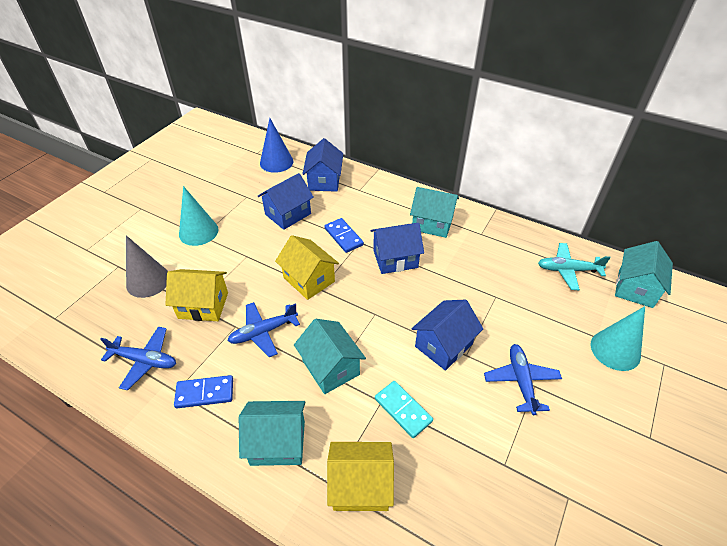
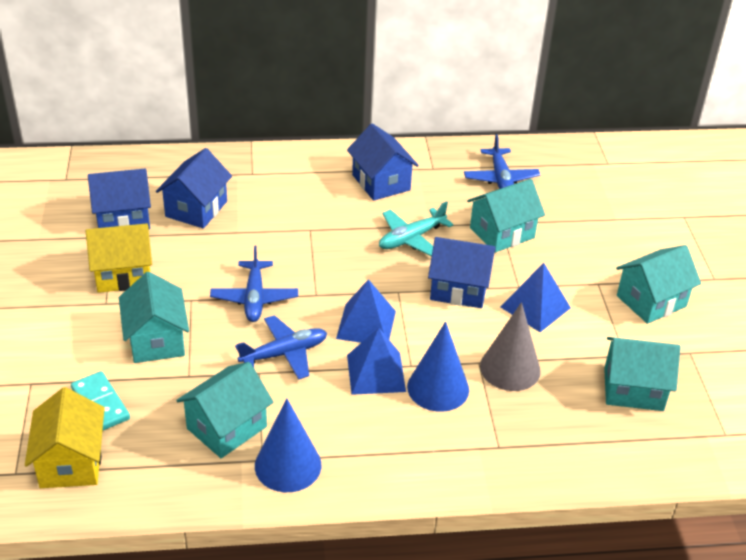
blue cone: 1 -> 2
blue domino: 2 -> 0
blue pyramid: 0 -> 3
turquoise cone: 2 -> 0
turquoise house: 4 -> 5
yellow house: 3 -> 2

